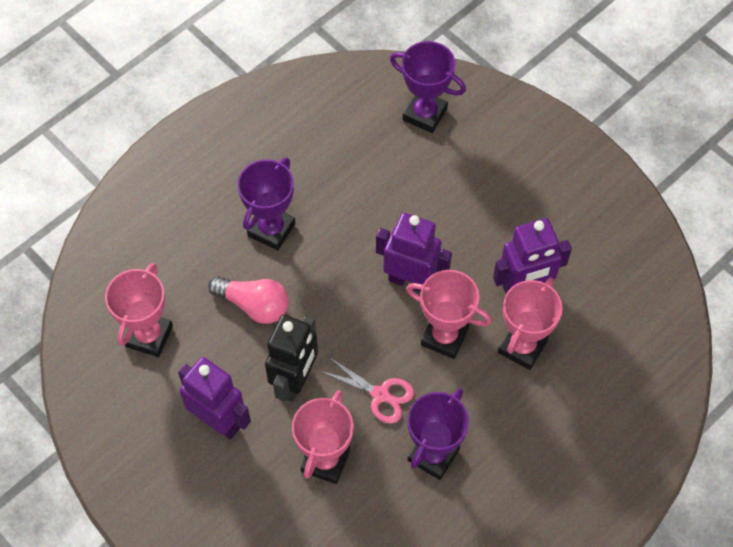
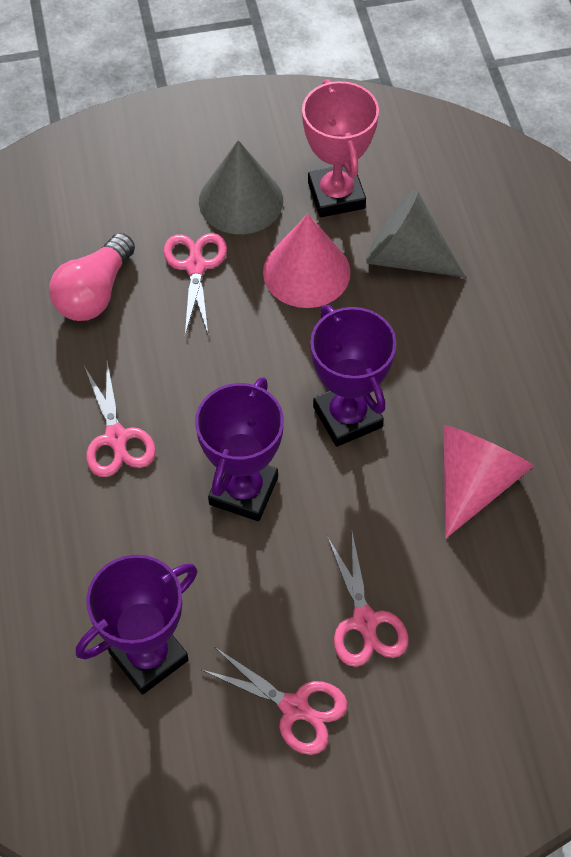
black robot: 1 -> 0
grey cone: 0 -> 2
pink cone: 0 -> 2
pink scissors: 1 -> 4
pink trophy: 4 -> 1
purple robot: 3 -> 0

